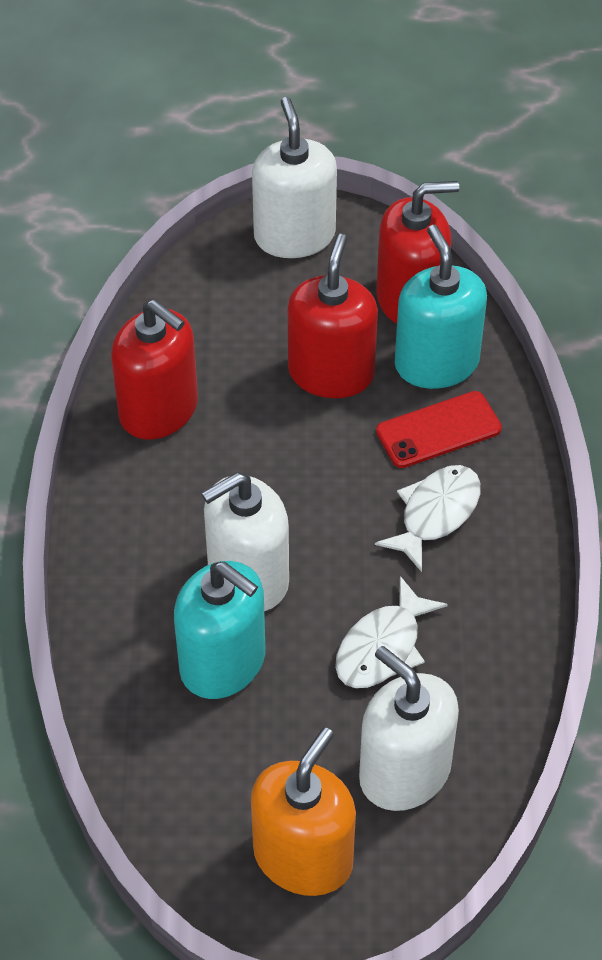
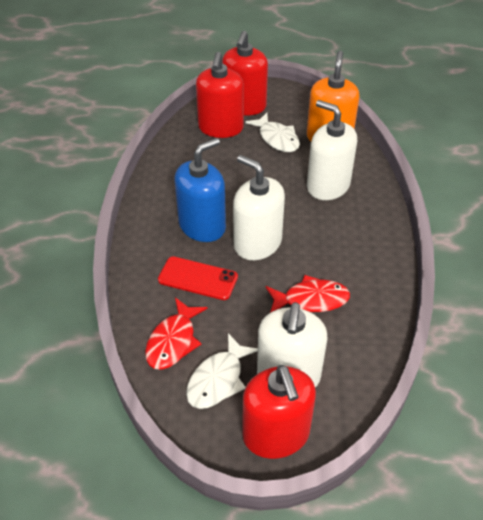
blue soap dispenser: 0 -> 1
red fish: 0 -> 2
turquoise soap dispenser: 2 -> 0

